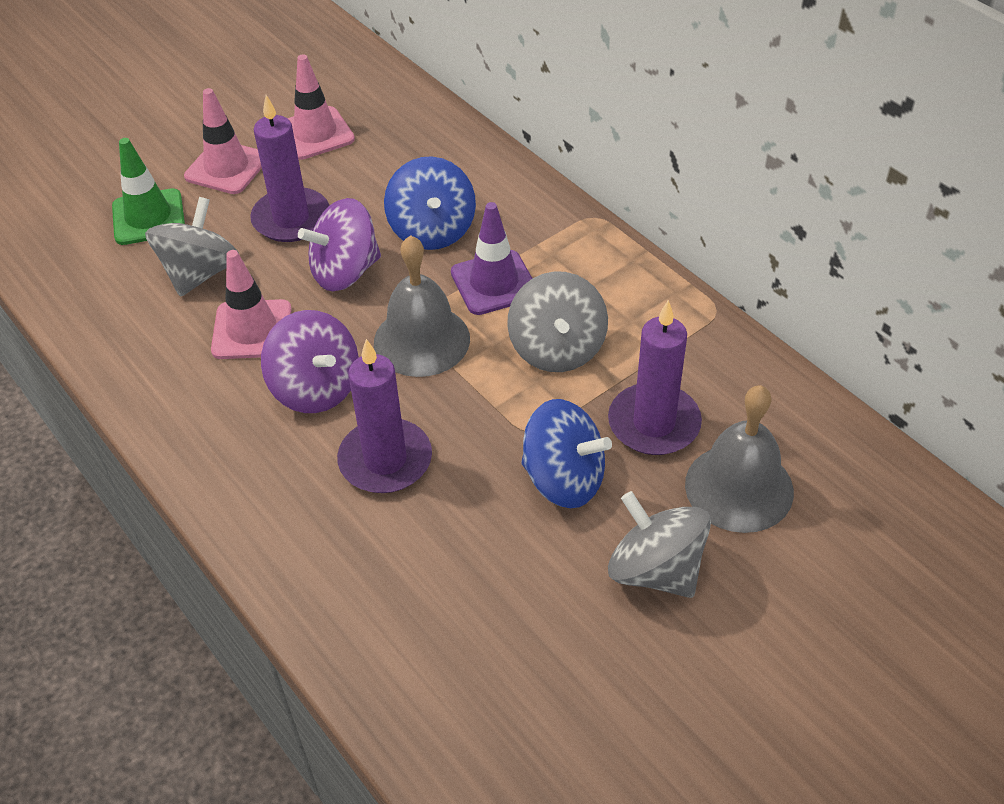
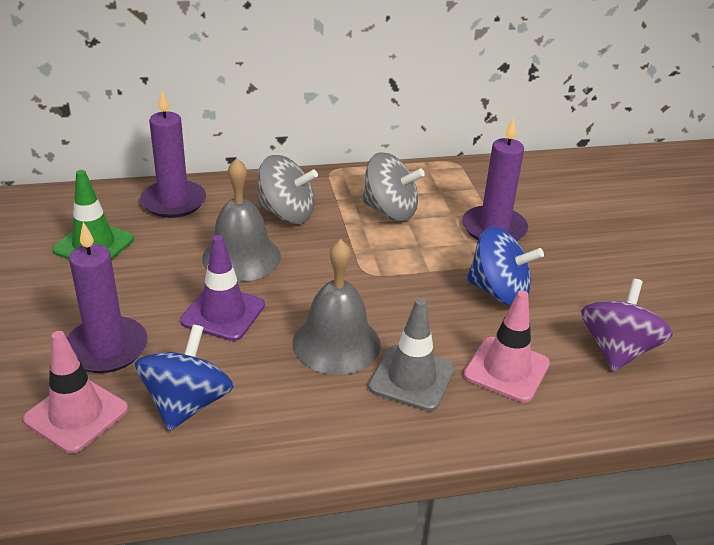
grey spinning top: 3 -> 2
grey traffic cone: 0 -> 1
pink traffic cone: 3 -> 2
purple spinning top: 2 -> 1

